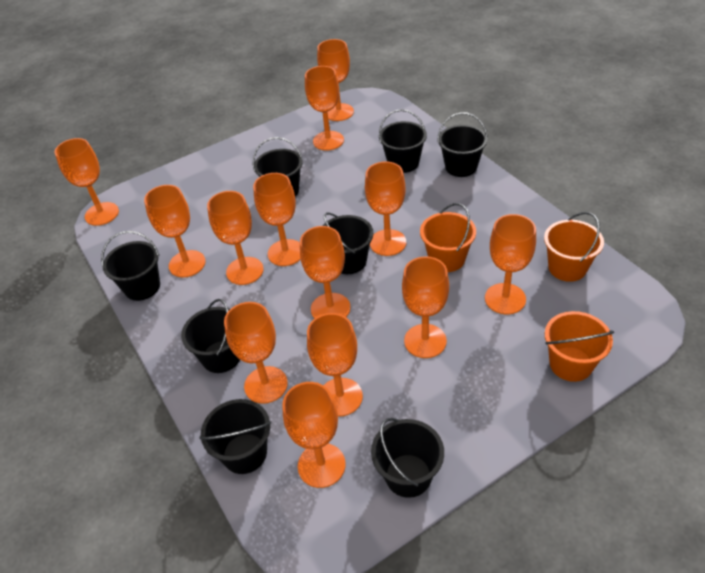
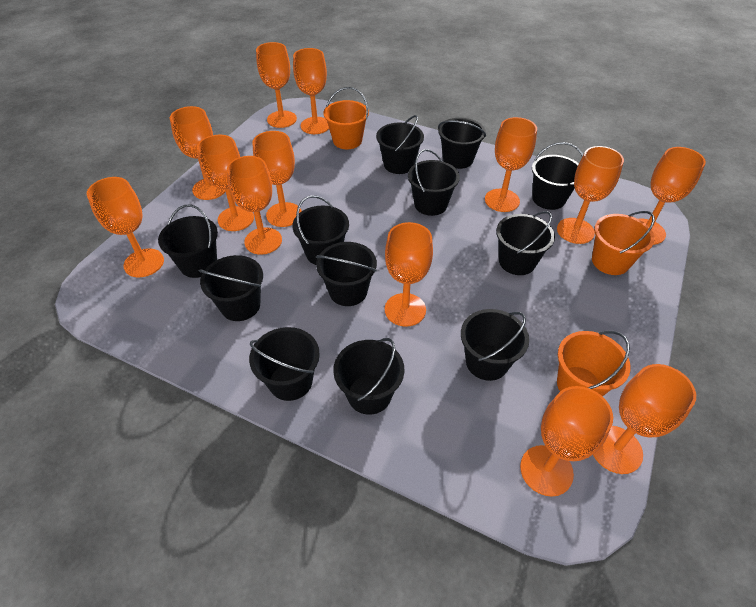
black bucket: 8 -> 12

